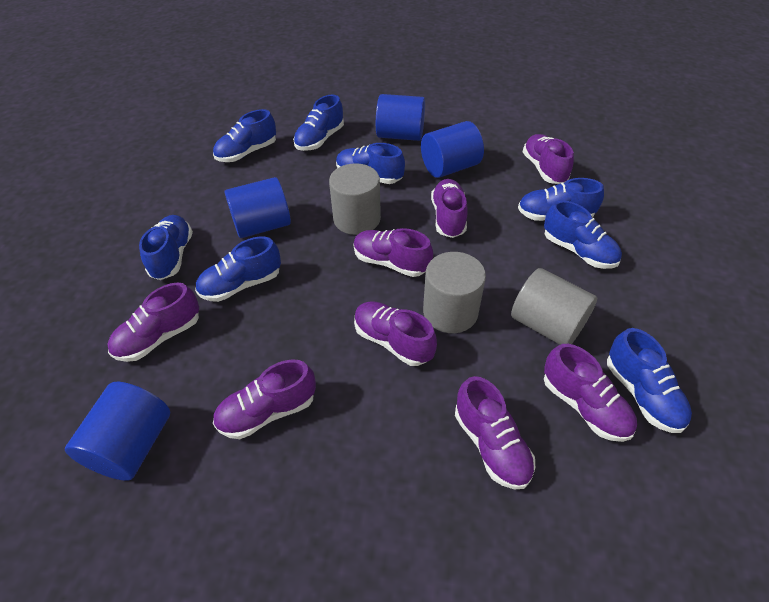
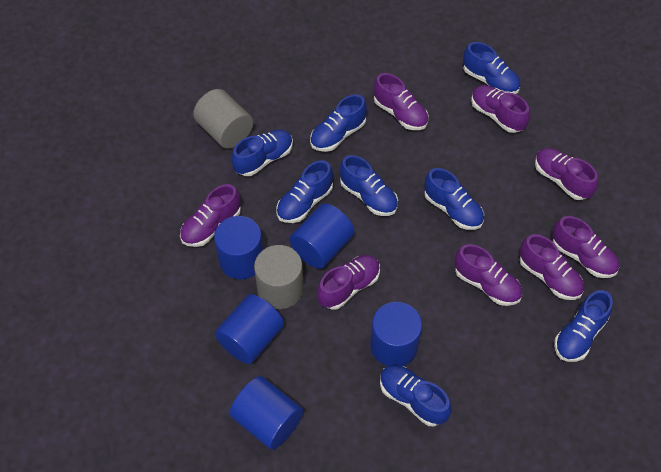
blue cylinder: 4 -> 5
grey cylinder: 3 -> 2

